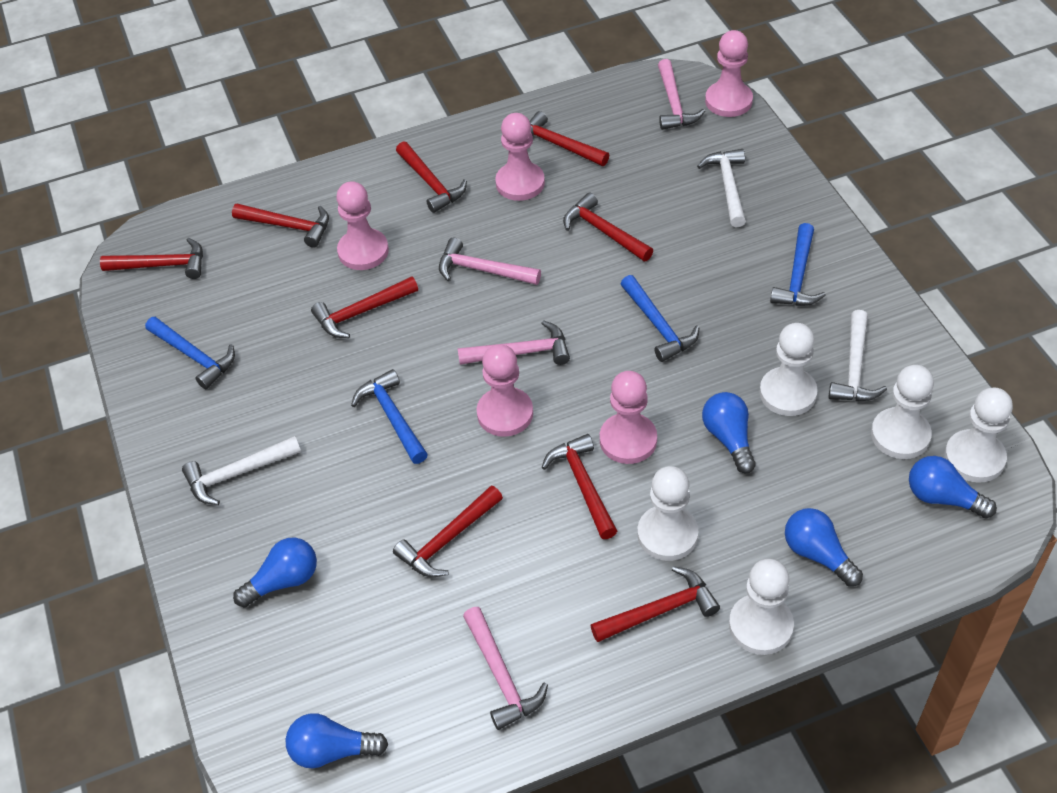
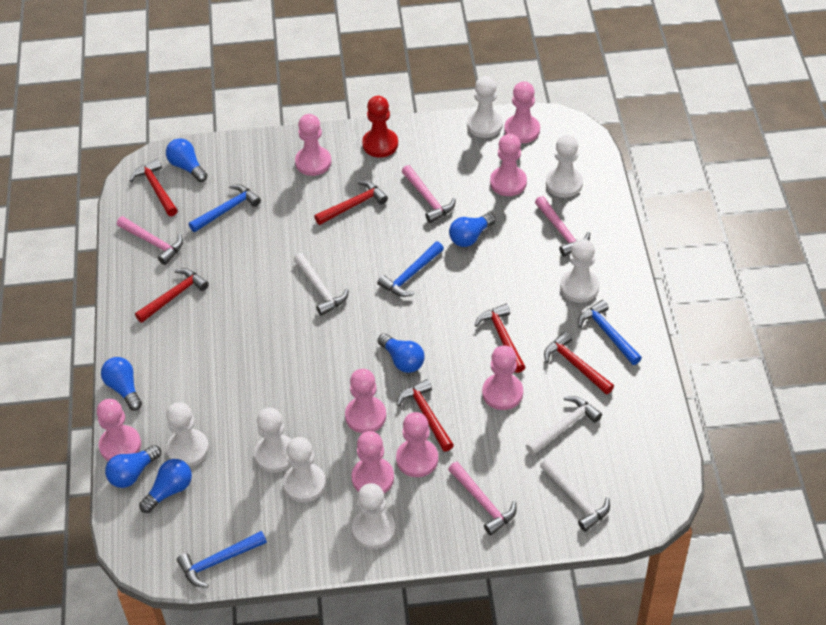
blue light bulb: 5 -> 6
pink pawn: 5 -> 8
red hammer: 9 -> 6
red pawn: 0 -> 1
white pawn: 5 -> 7

